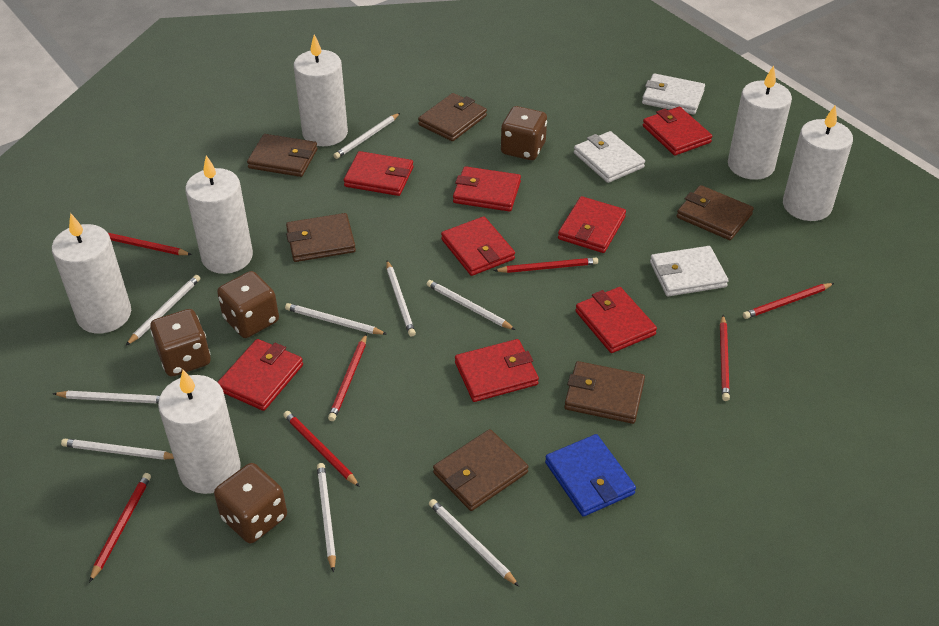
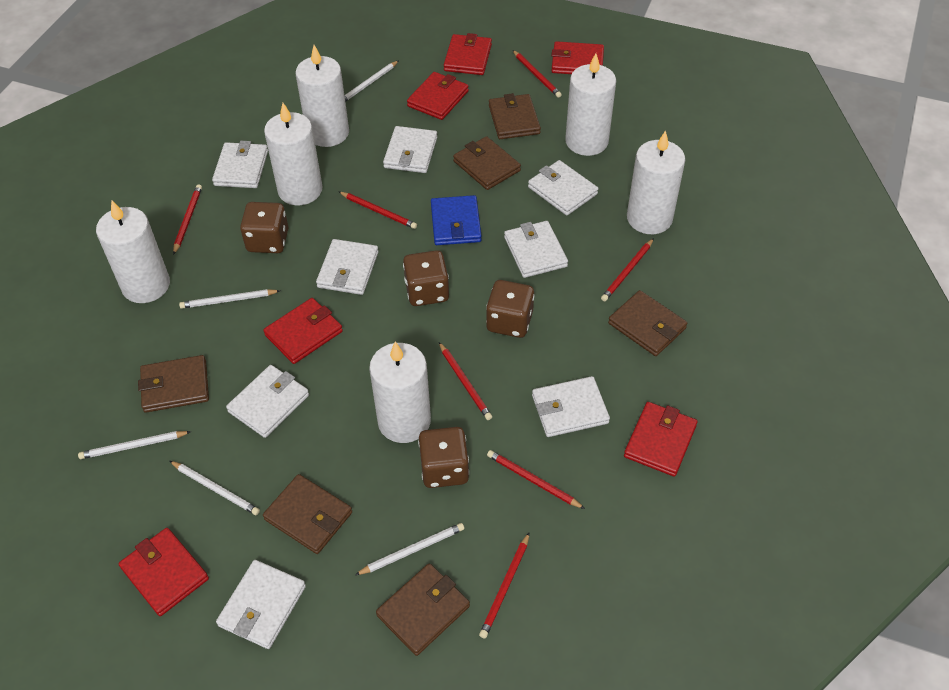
red wallet: 8 -> 6
white pencil: 9 -> 5
white wallet: 3 -> 8

